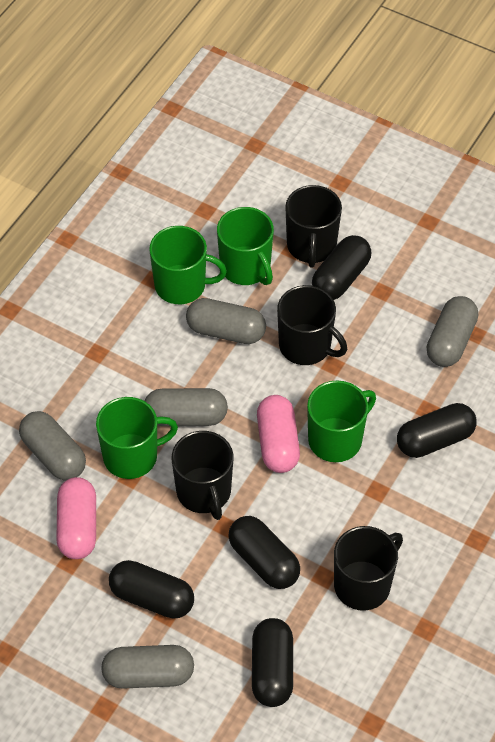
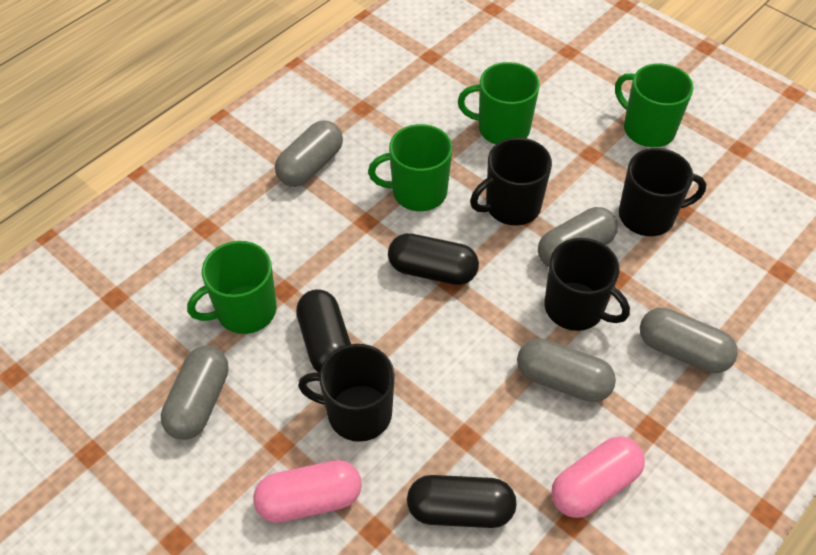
black capsule: 5 -> 3

